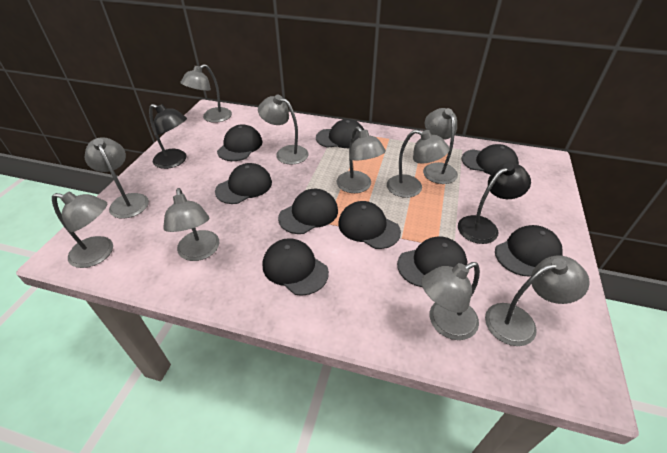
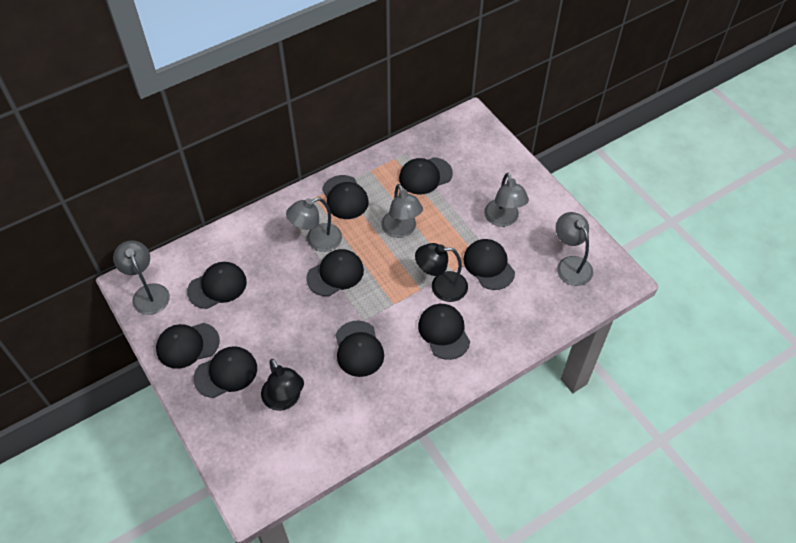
grey lamp: 10 -> 5

